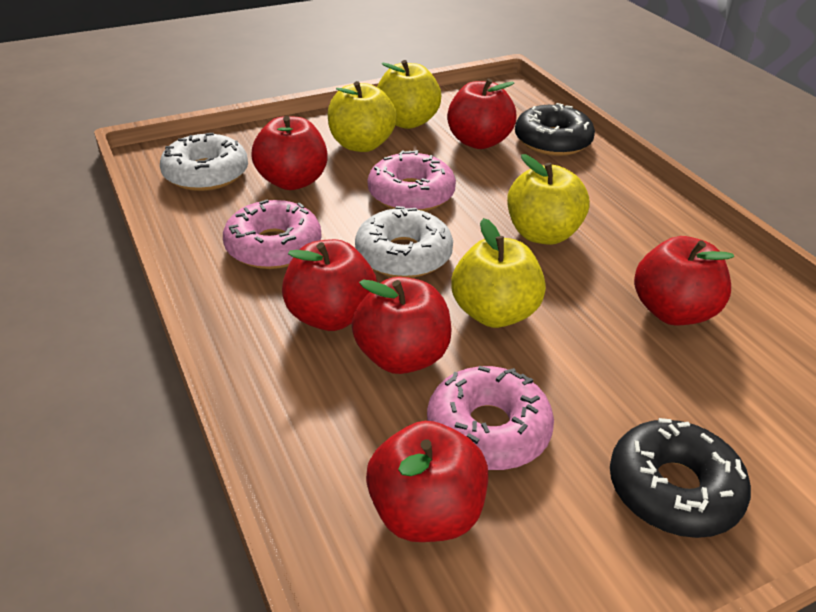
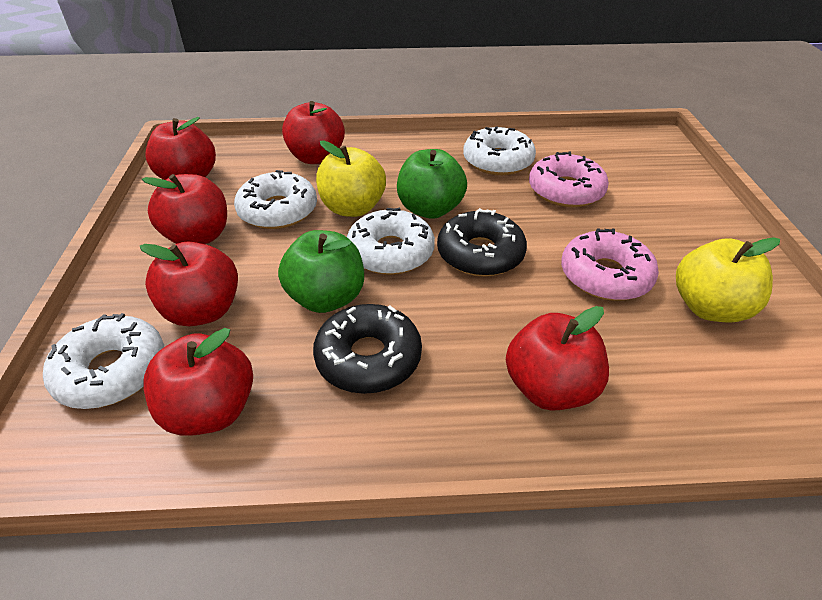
green apple: 0 -> 2
pink donut: 3 -> 2
white donut: 2 -> 4
yellow apple: 4 -> 2

